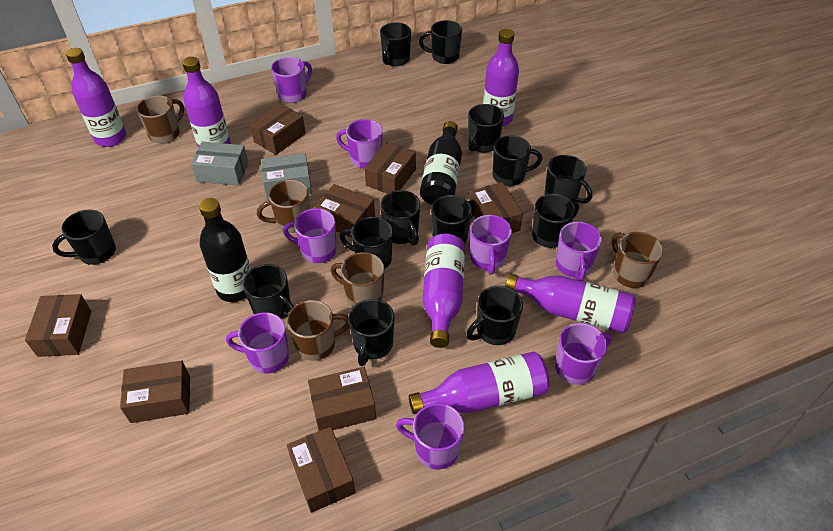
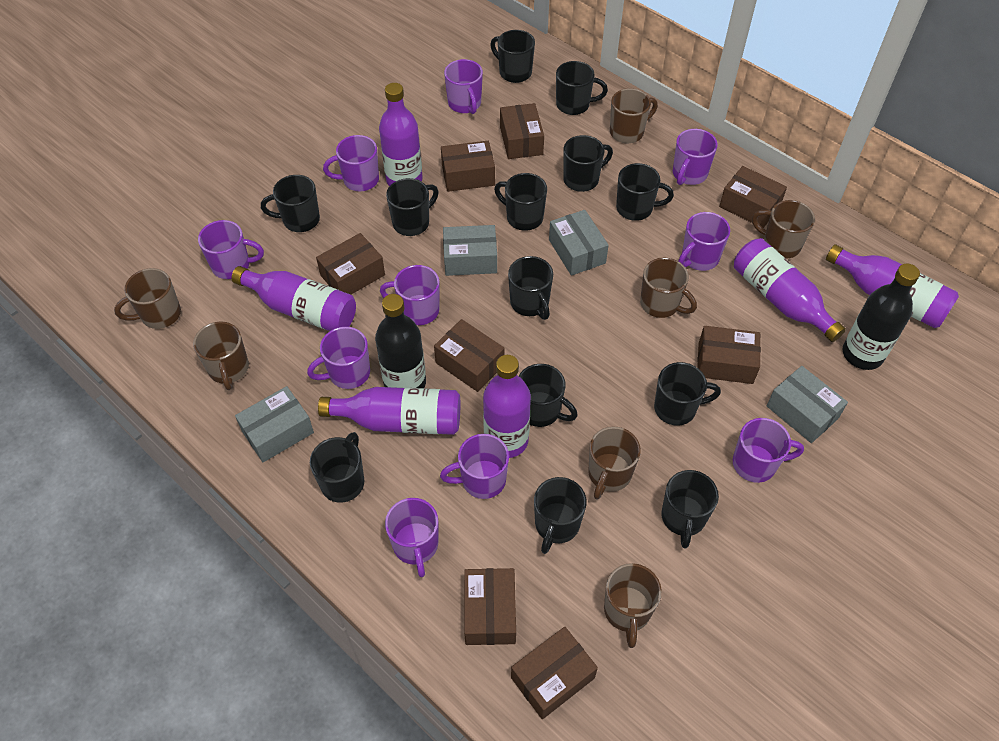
brown mug: 5 -> 7
grey box: 2 -> 4
purple mug: 8 -> 10

